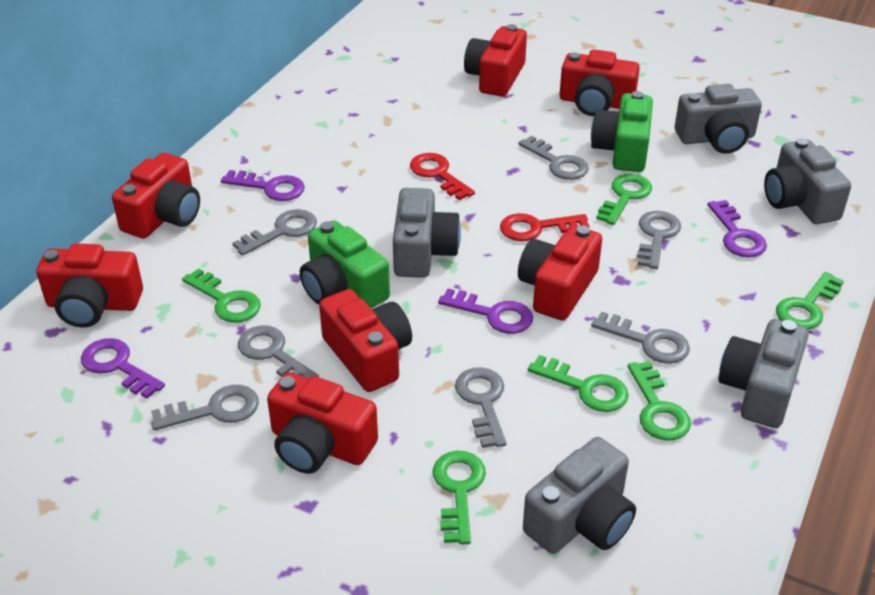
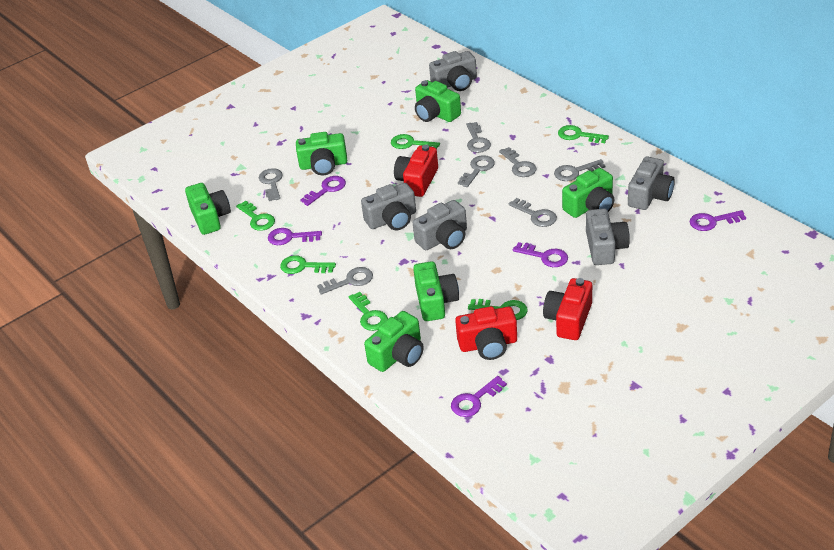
green camera: 2 -> 6
purple key: 4 -> 5
red camera: 7 -> 3
red key: 2 -> 0

